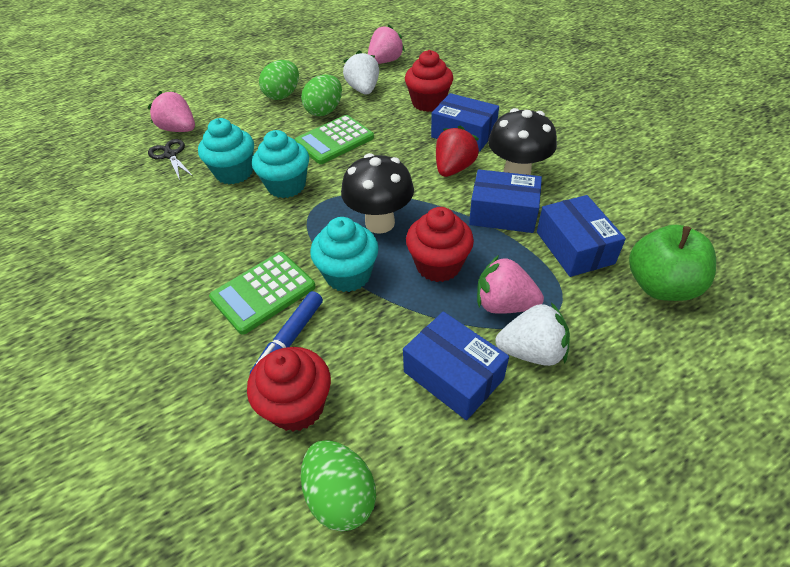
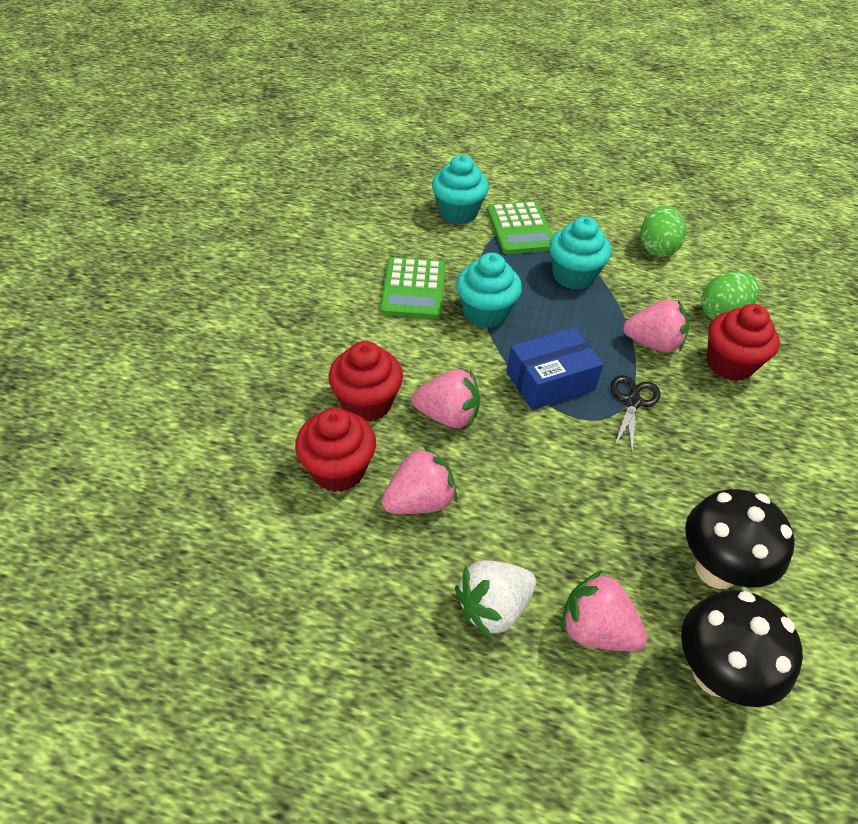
blue box: 4 -> 1
blue marker: 1 -> 0
green apple: 1 -> 0
green egg: 3 -> 2
pink strawberry: 3 -> 4
red strawberry: 1 -> 0
white strawberry: 2 -> 1

